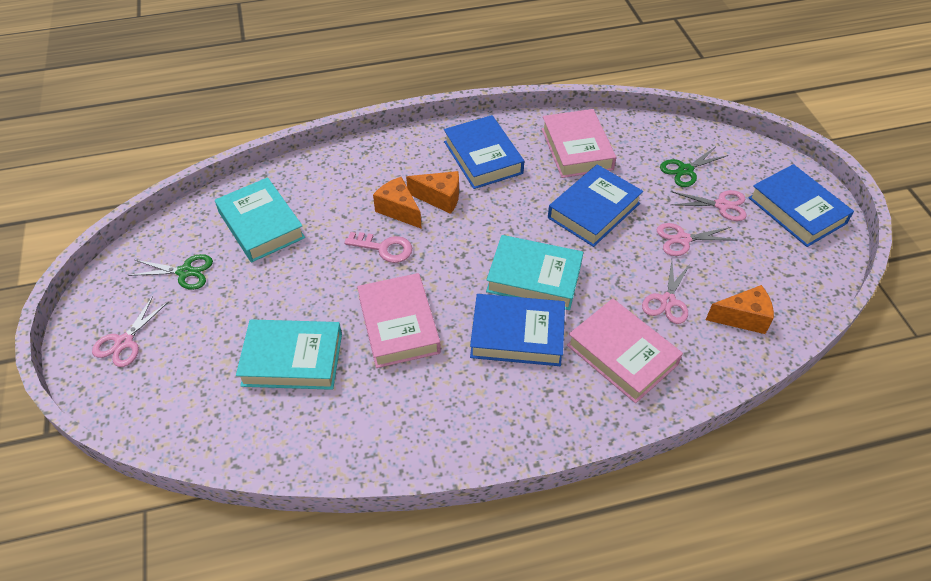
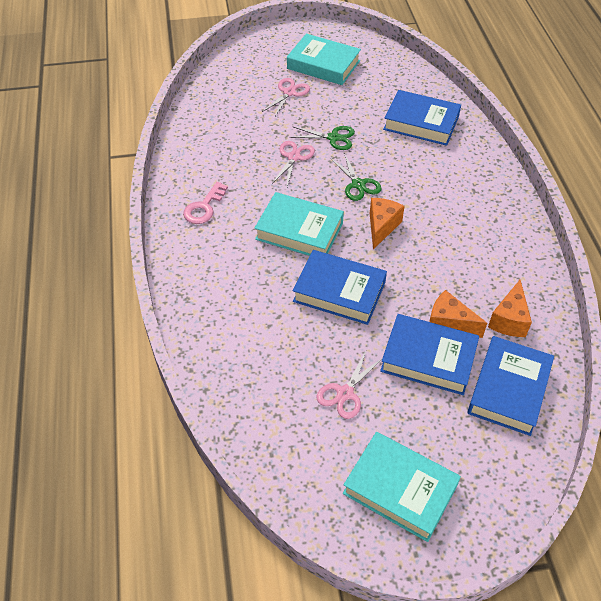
pink book: 3 -> 0
pink scissors: 4 -> 3

